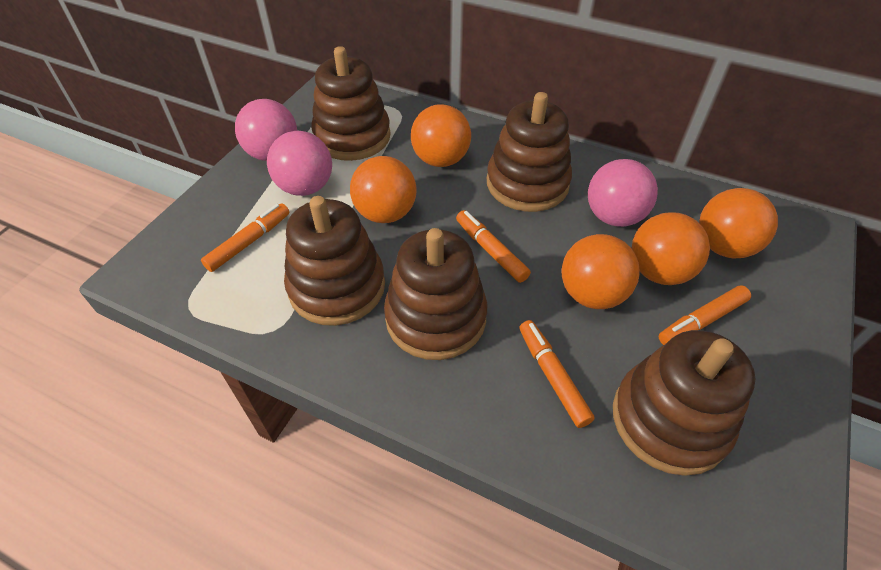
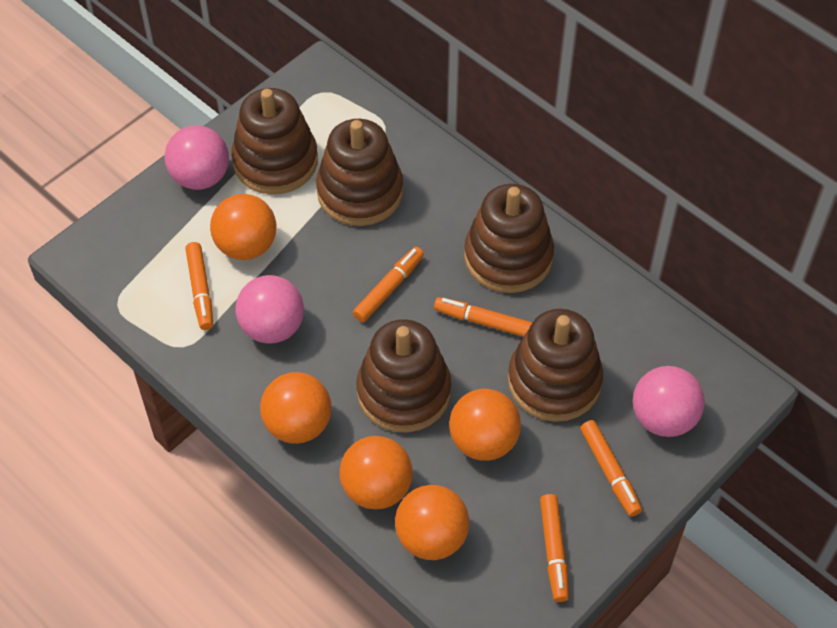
orange marker: 4 -> 5

